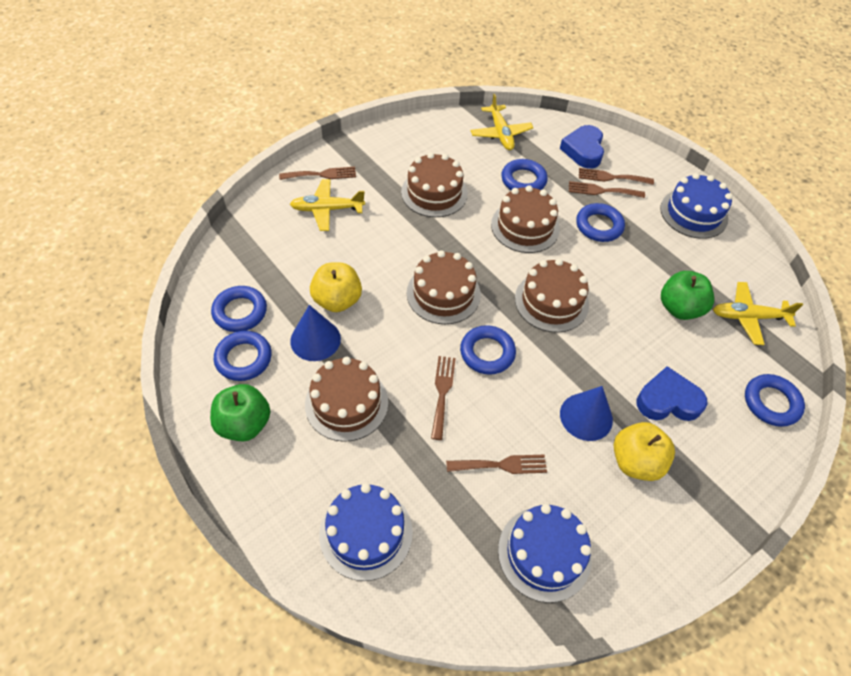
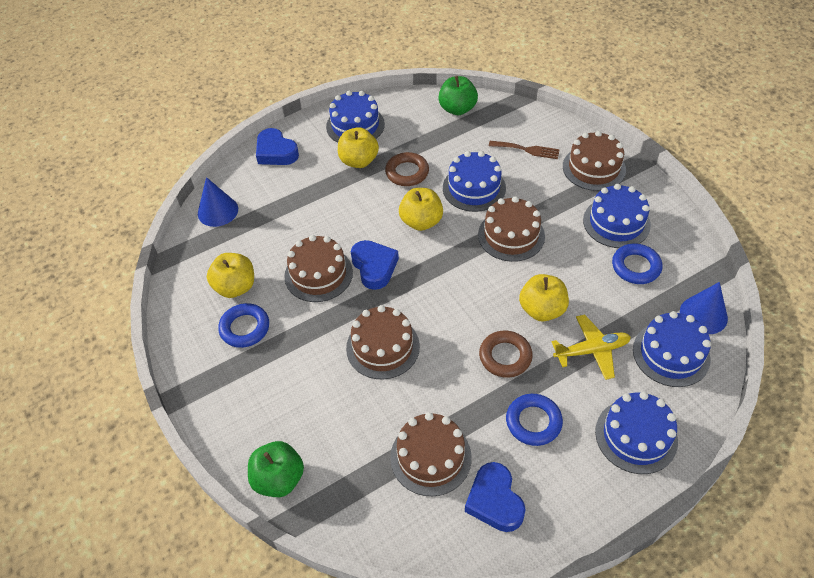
blue cake: 3 -> 5
blue heart: 2 -> 3
blue ring: 6 -> 3
brown fork: 5 -> 1
brown ring: 0 -> 2
yellow apple: 2 -> 4
yellow plane: 3 -> 1

